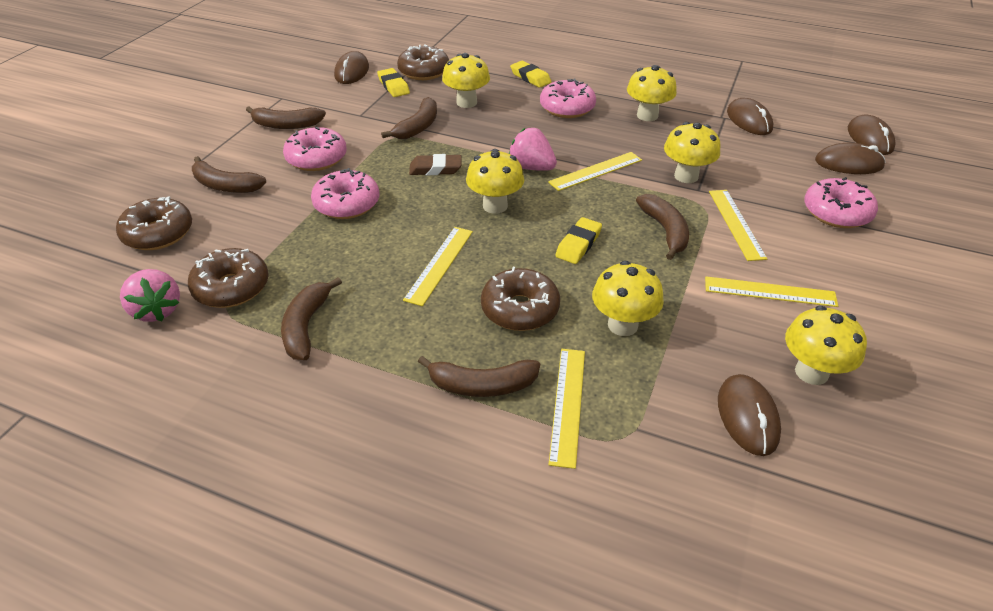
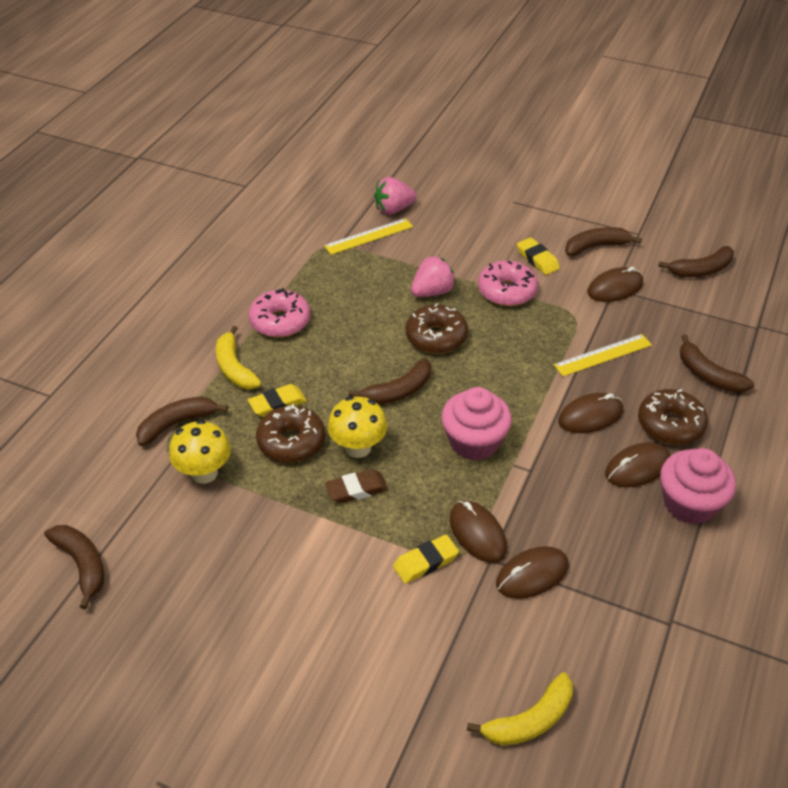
brown donut: 4 -> 3
pink cupcake: 0 -> 2
pink donut: 4 -> 2
yellow banana: 0 -> 2
yellow mushroom: 6 -> 2
yellow ruler: 5 -> 2

